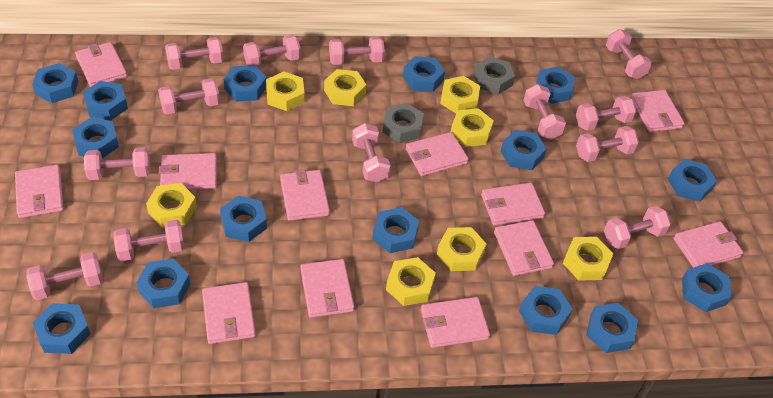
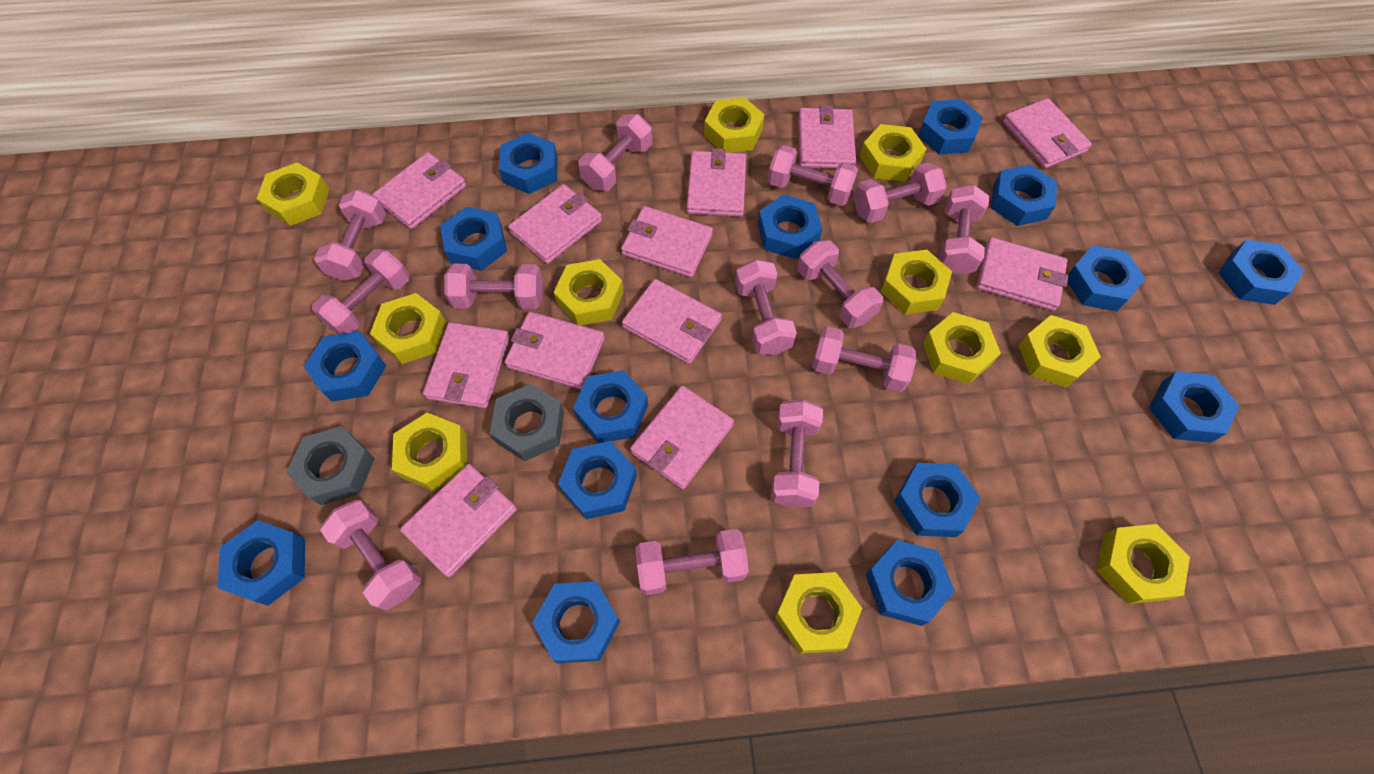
yellow nut: 8 -> 11

